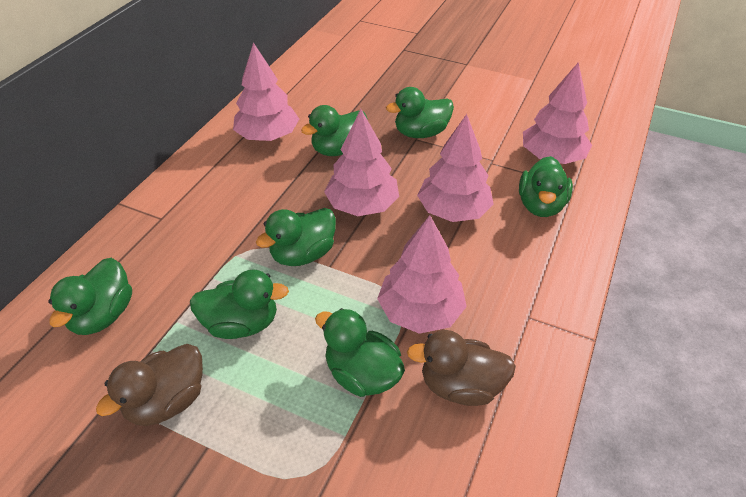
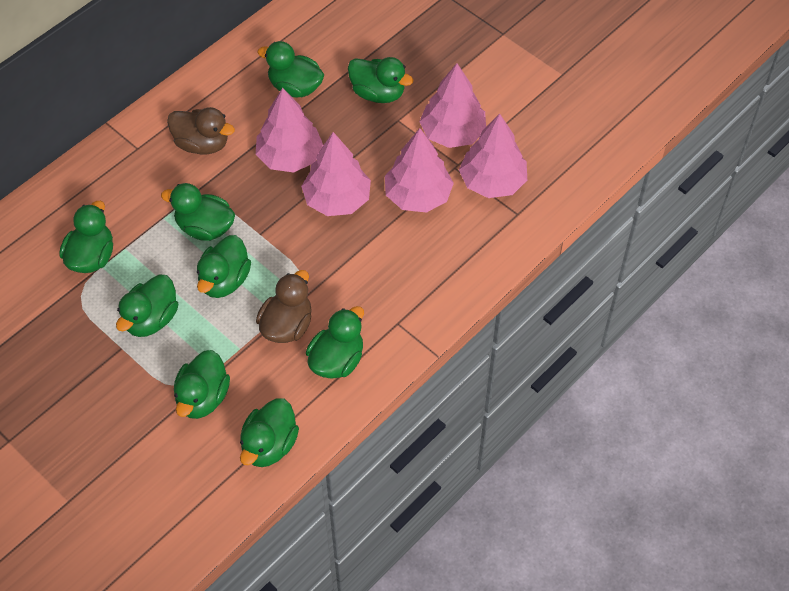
green duck: 7 -> 9

